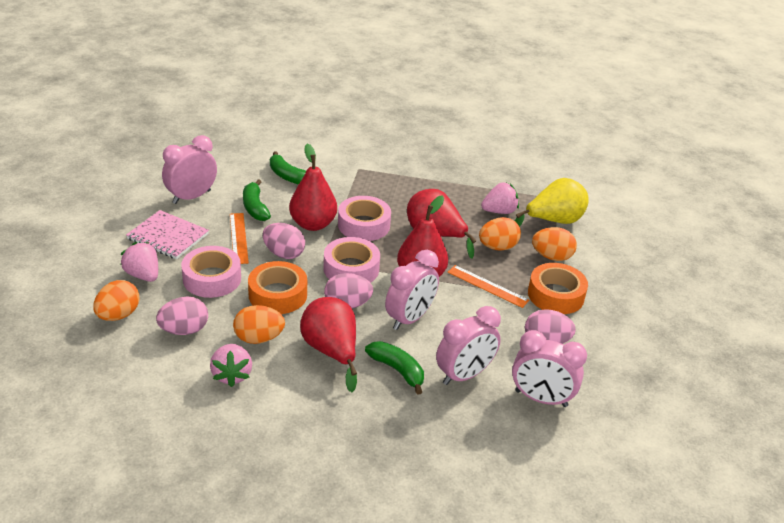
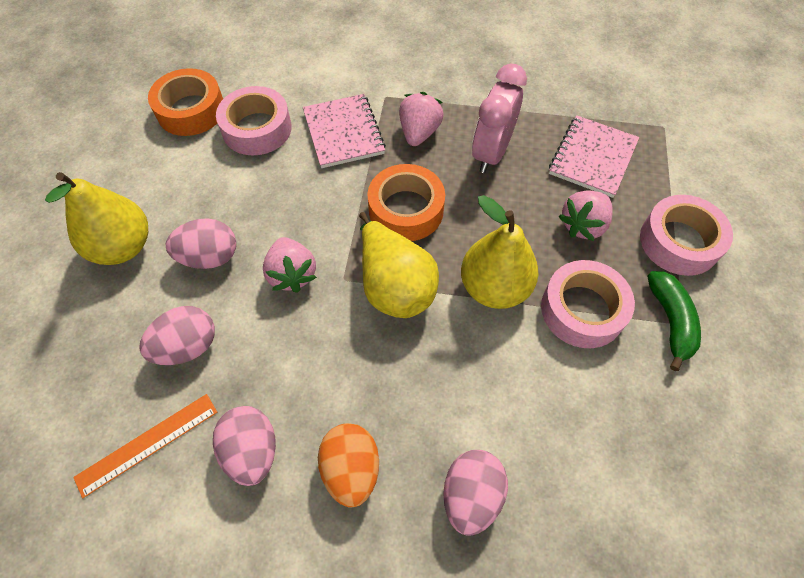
green banana: 3 -> 1
orange egg: 4 -> 1
orange ruler: 2 -> 1
pink clock: 4 -> 1
pink notebook: 1 -> 2
red pear: 4 -> 0
yellow pear: 1 -> 3

